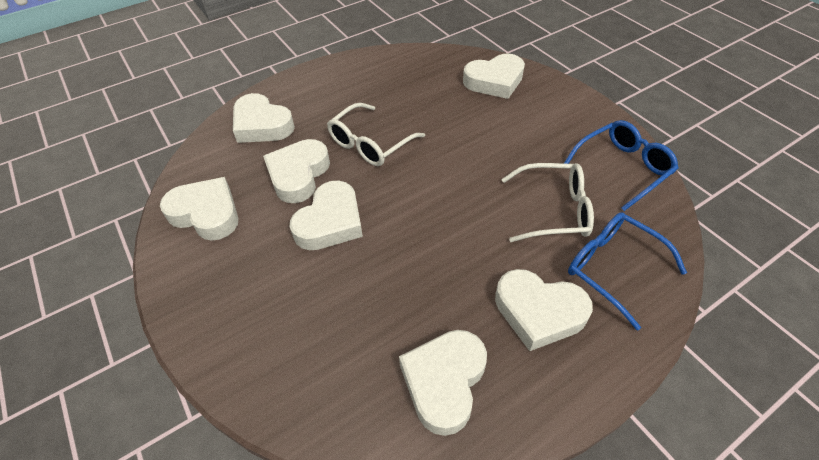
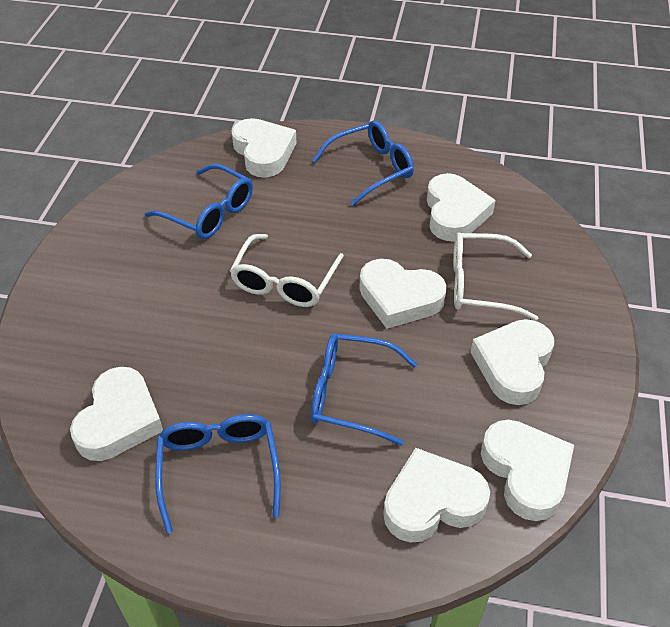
blue glasses: 2 -> 4

